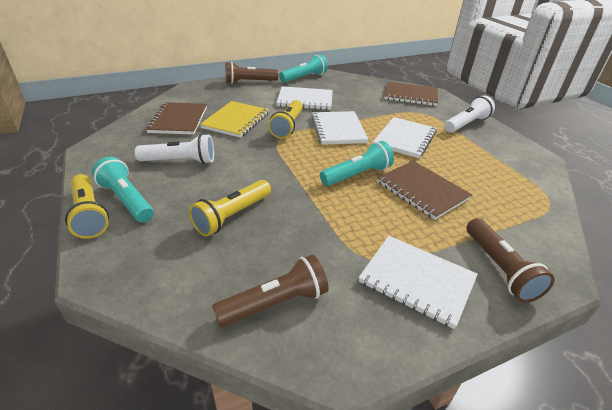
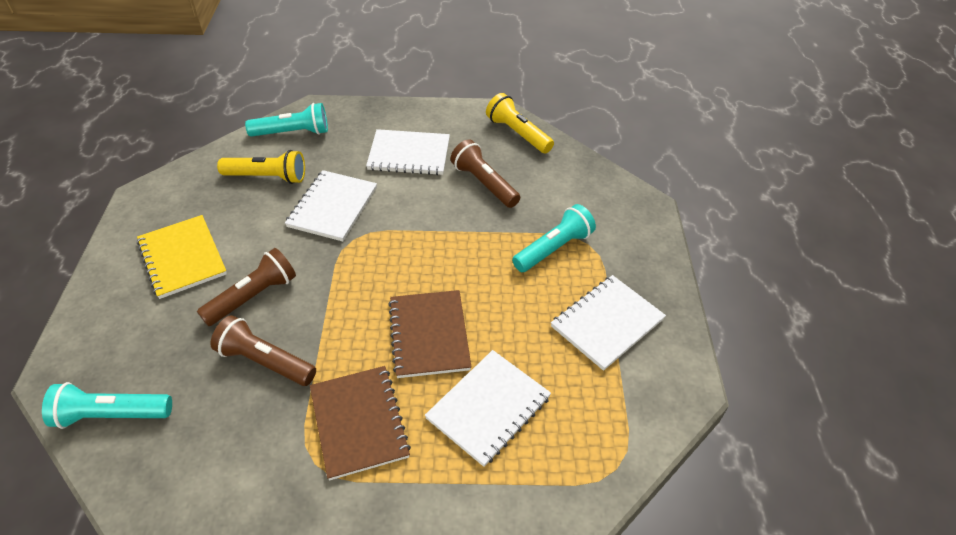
brown notebook: 3 -> 2
white flashlight: 2 -> 0
yellow flashlight: 3 -> 2

